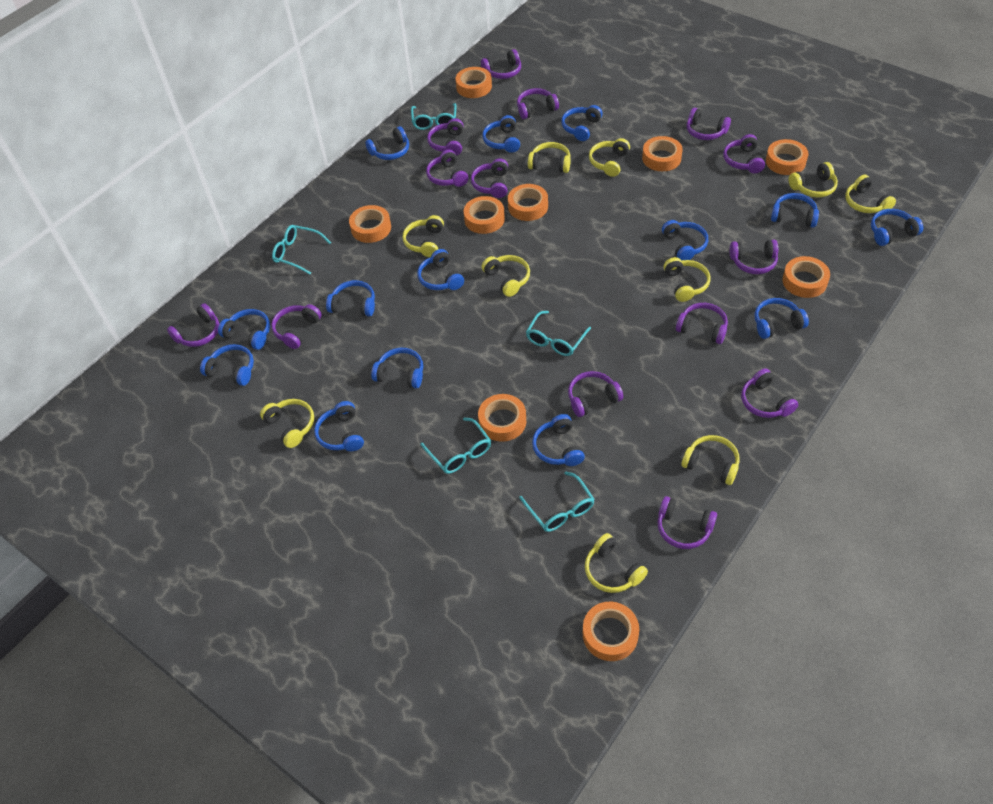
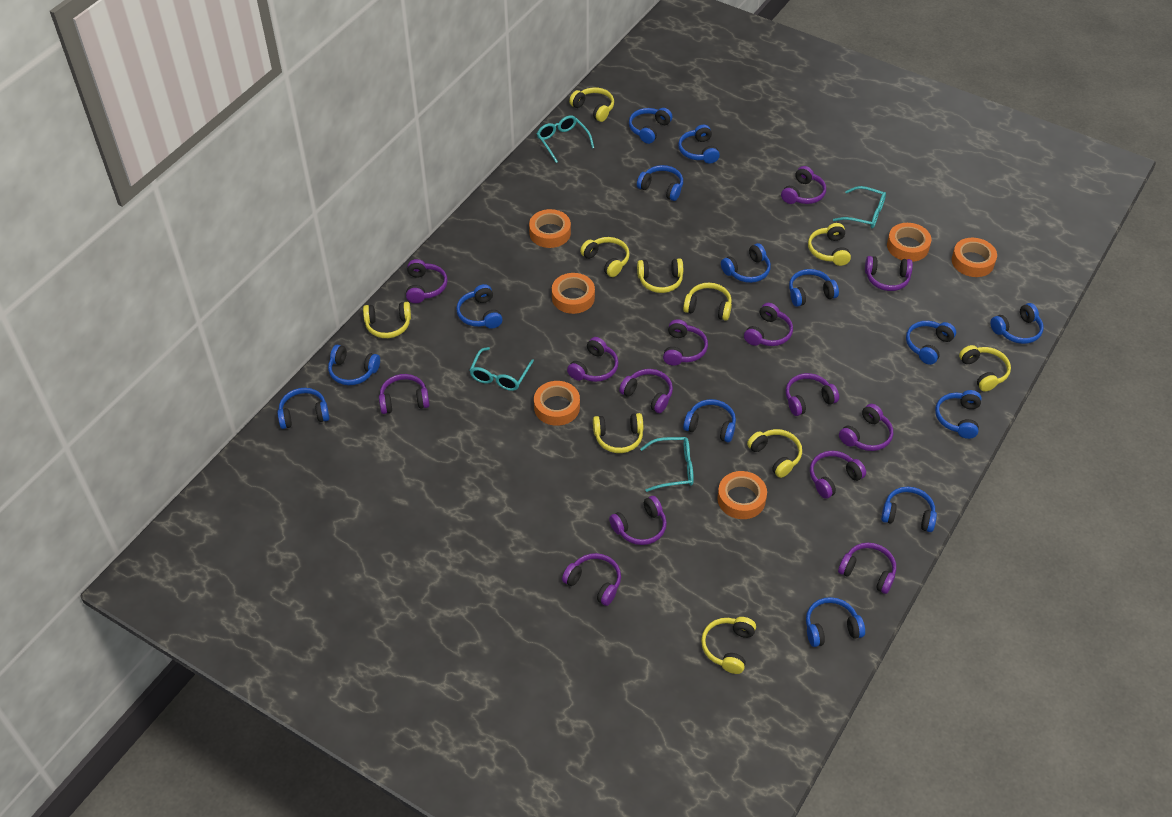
orange tape: 9 -> 6
turquoise glasses: 5 -> 4

